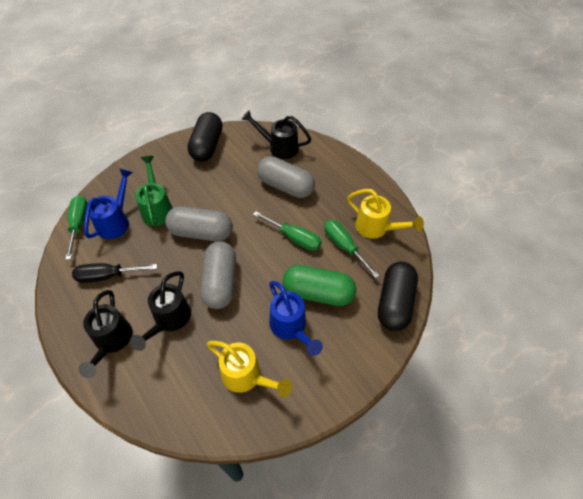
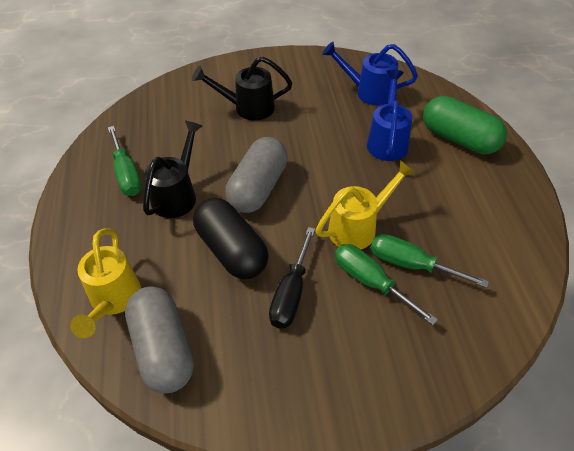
black capsule: 2 -> 1
black watering can: 3 -> 2
green watering can: 1 -> 0
grey capsule: 3 -> 2

